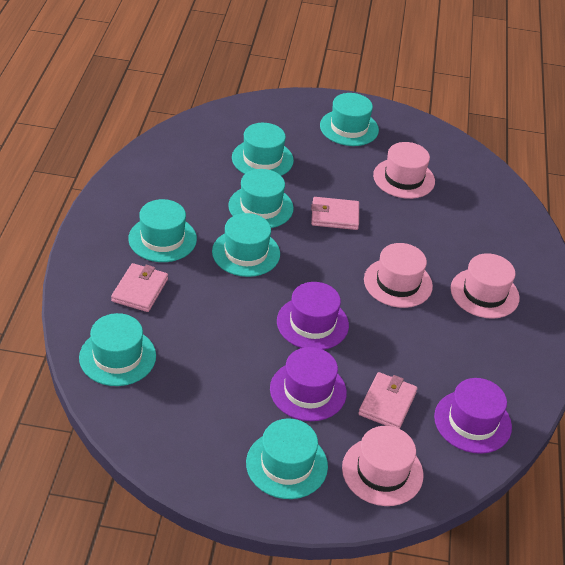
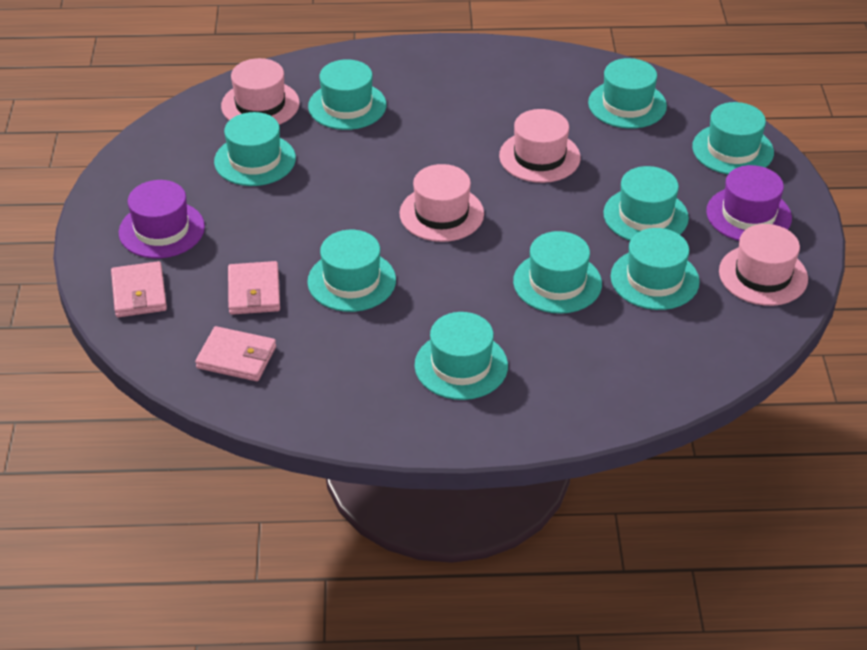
purple hat: 3 -> 2
turquoise hat: 7 -> 9

